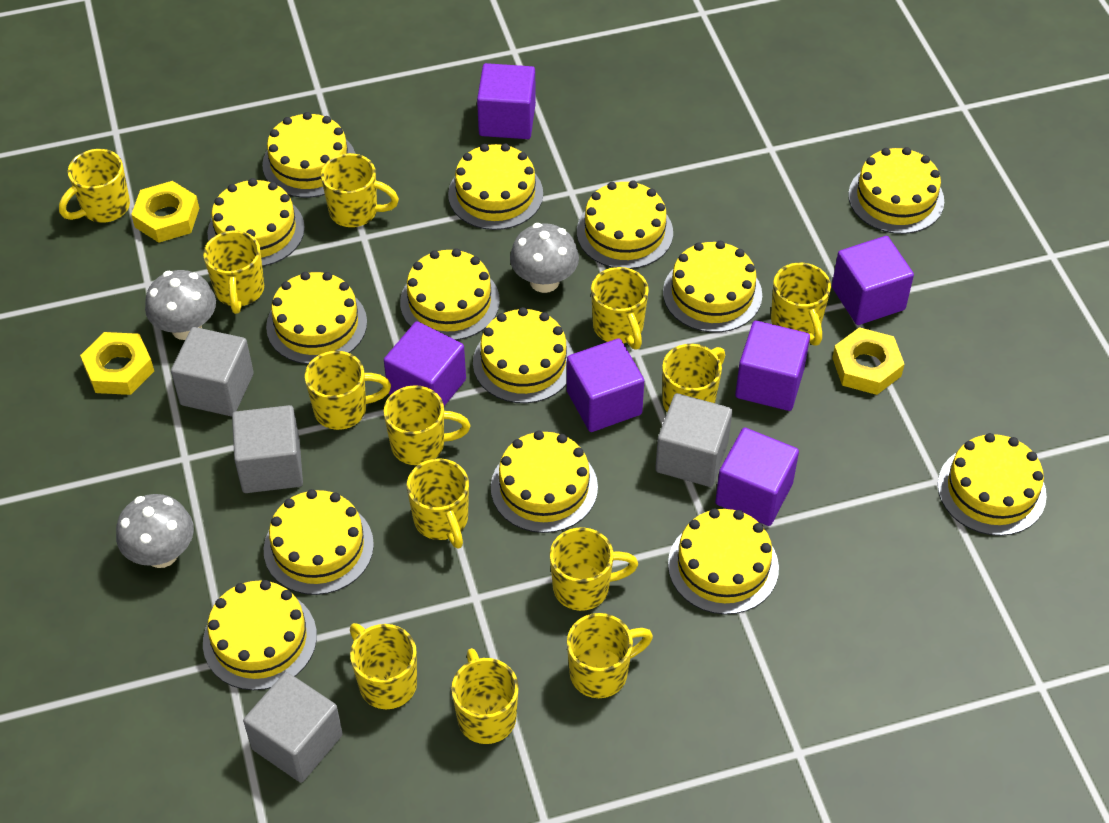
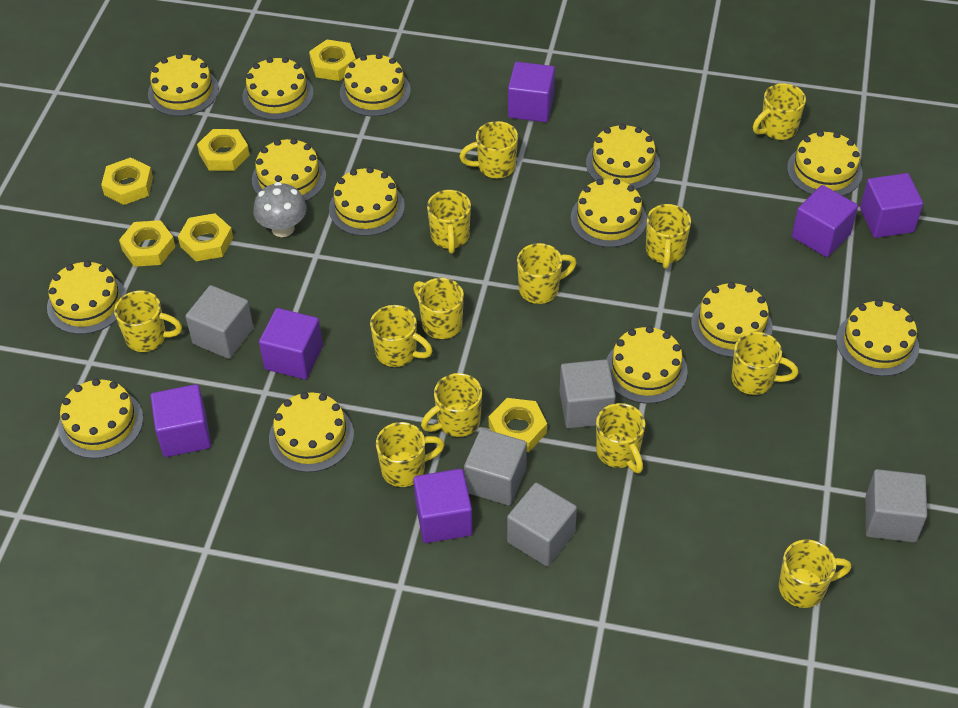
grey cube: 4 -> 5
grey mushroom: 3 -> 1
yellow nut: 3 -> 6

